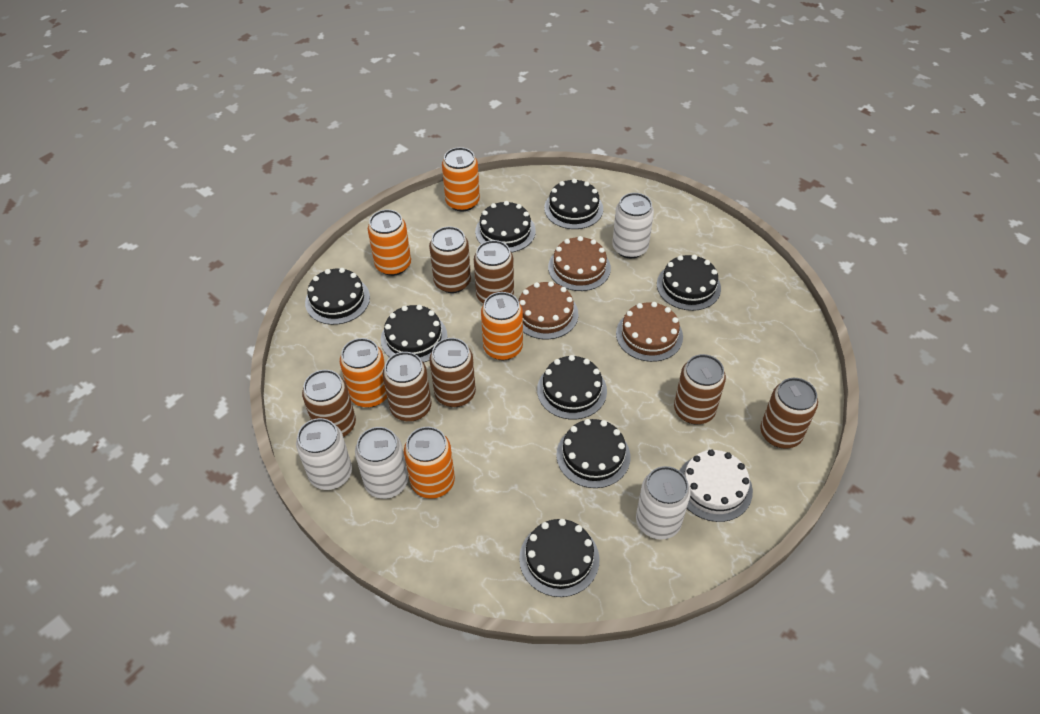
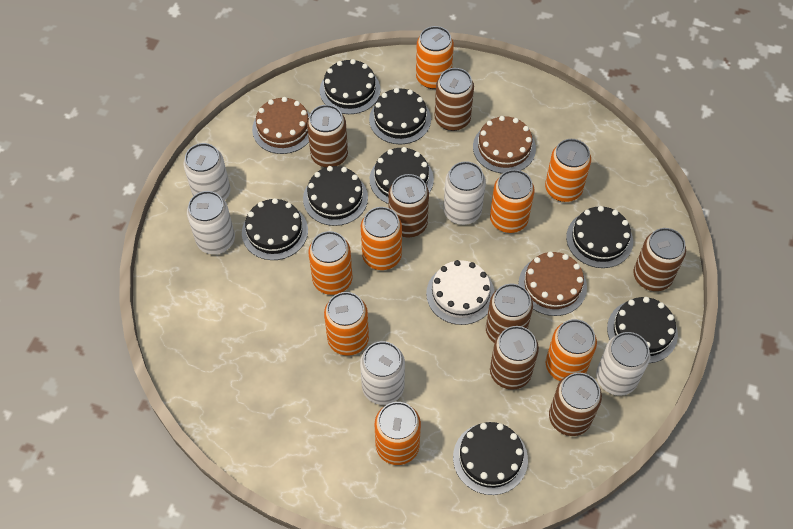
orange can: 5 -> 8
white can: 4 -> 5

